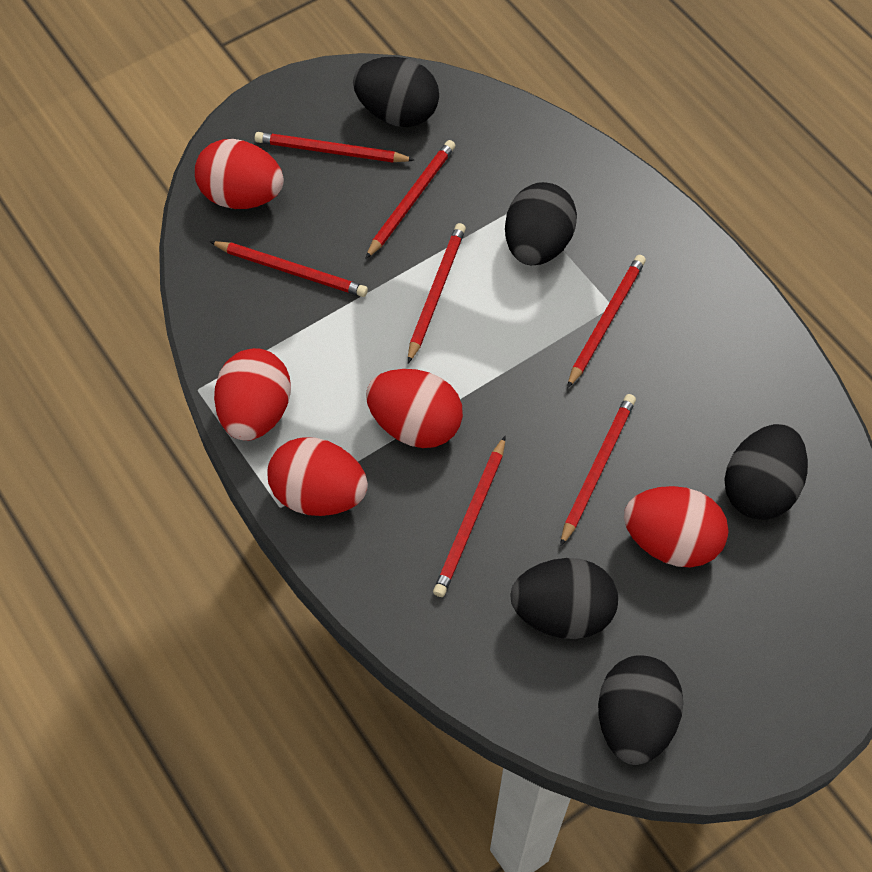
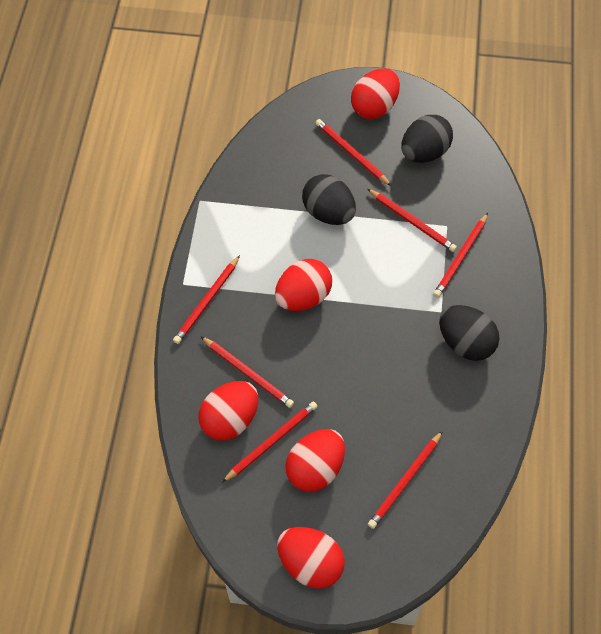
black egg: 5 -> 3

